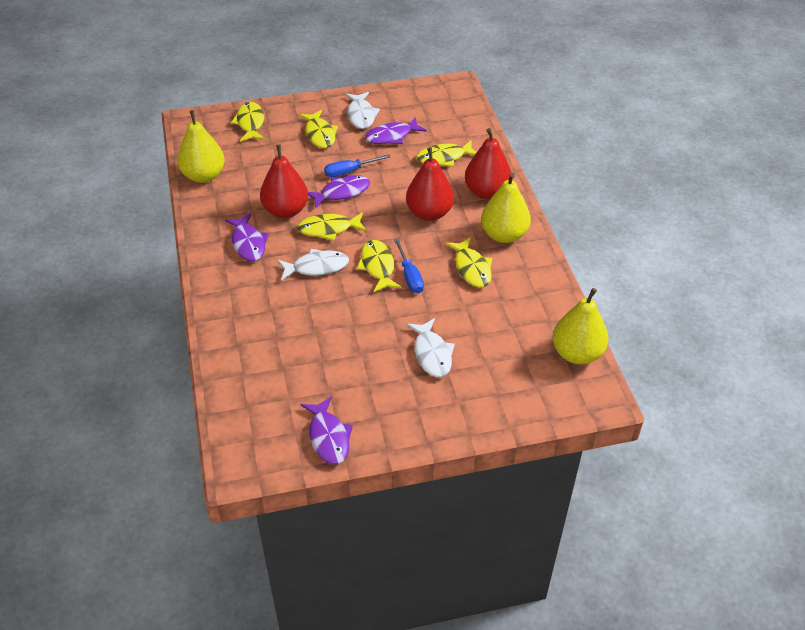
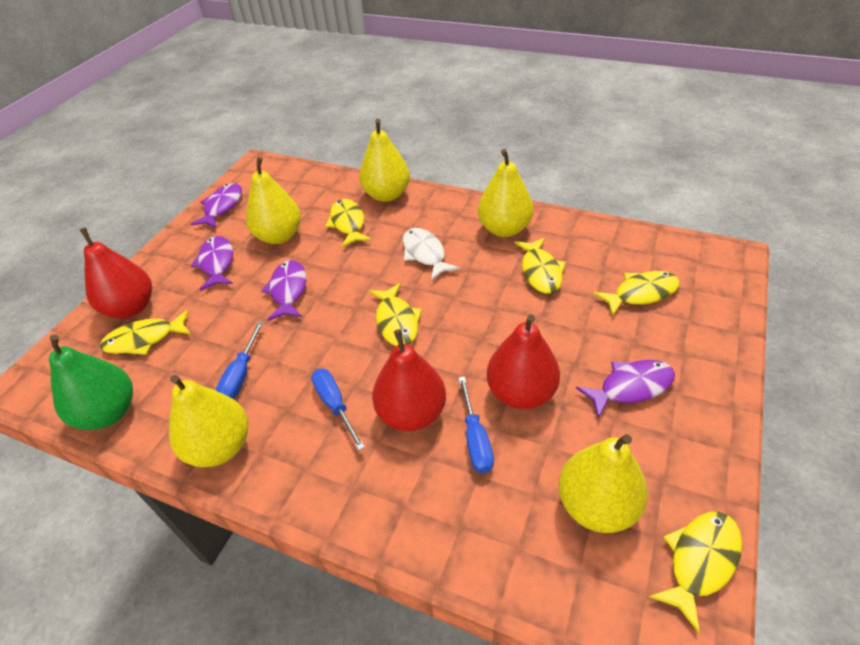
blue screwdriver: 2 -> 3
green pear: 0 -> 1
white fish: 3 -> 1
yellow pear: 3 -> 5

